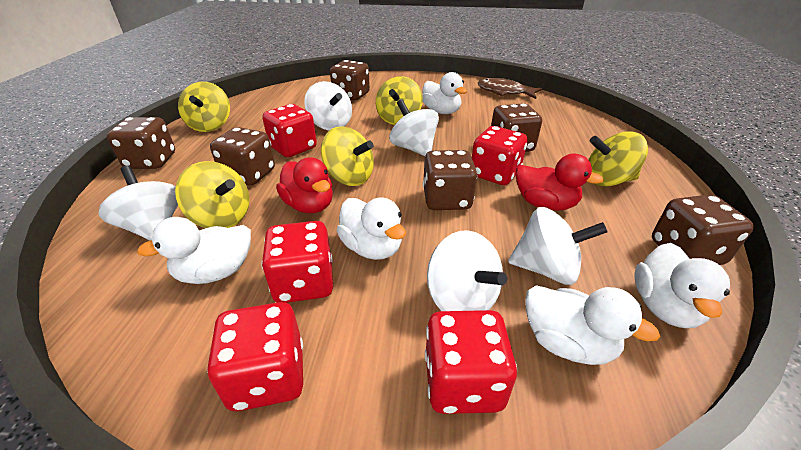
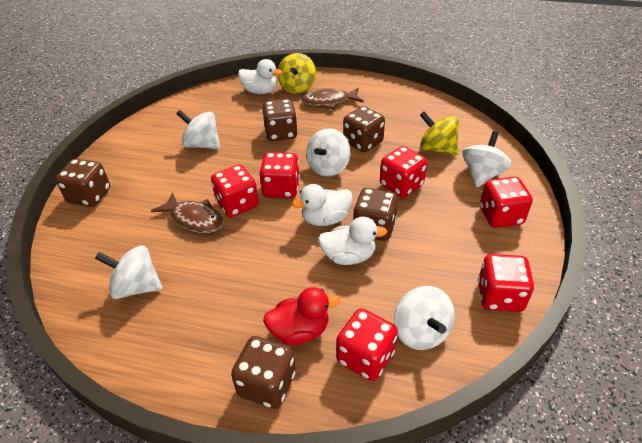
brown dice: 6 -> 5
brown fish: 1 -> 2
red dice: 5 -> 6
red duck: 2 -> 1
white duck: 5 -> 3
yellow spinning top: 5 -> 2

